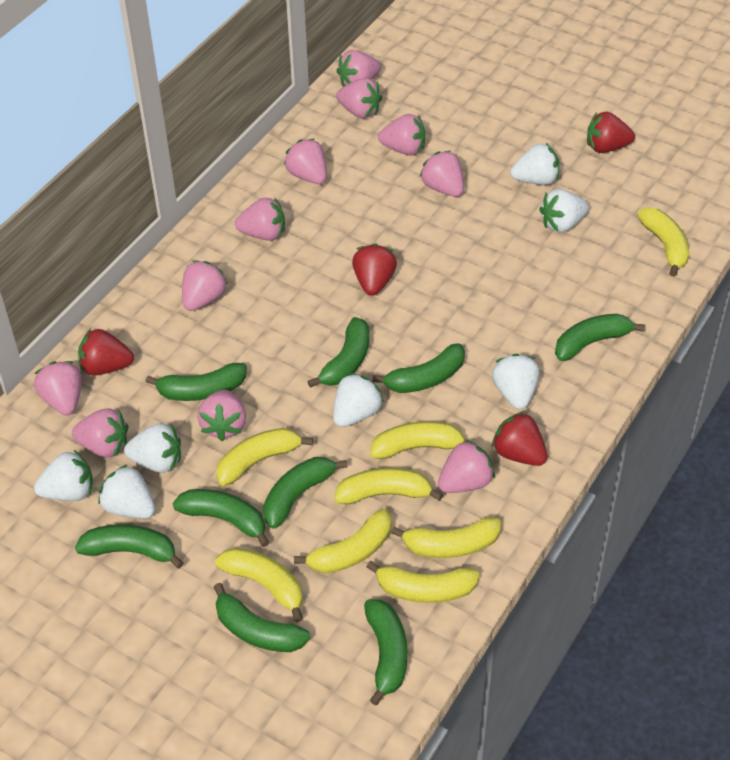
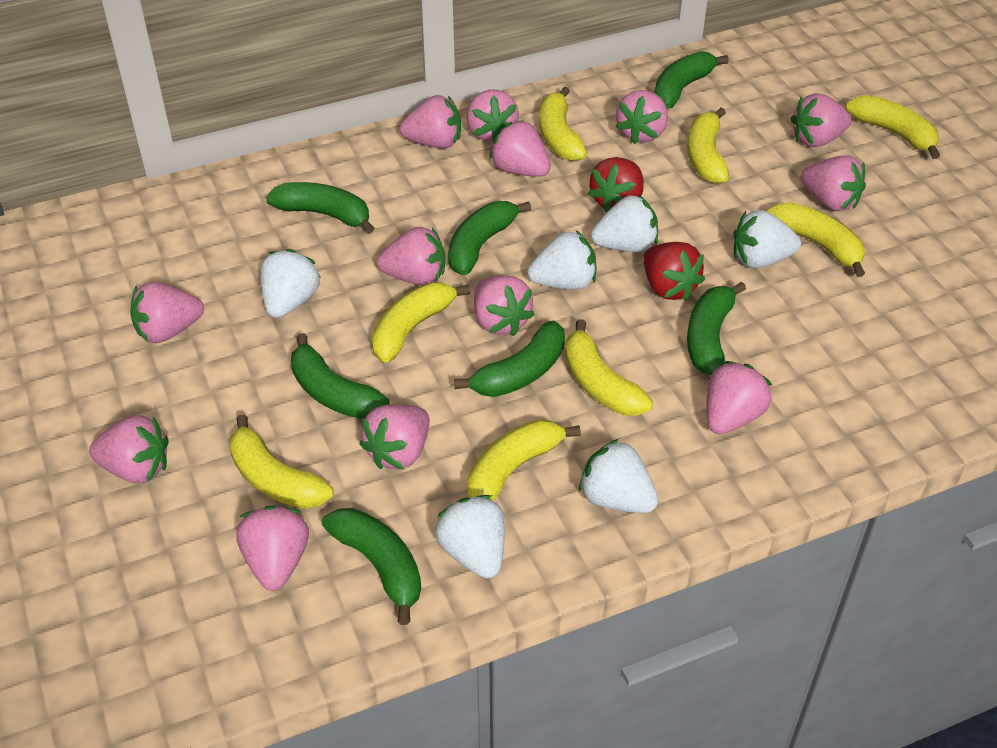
green banana: 9 -> 7
pink strawberry: 11 -> 13
red strawberry: 4 -> 2
white strawberry: 7 -> 6

